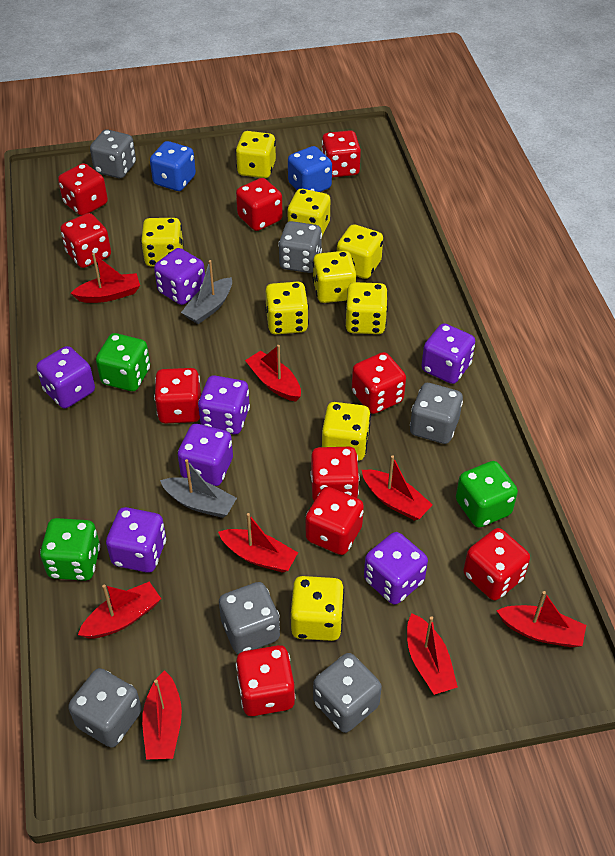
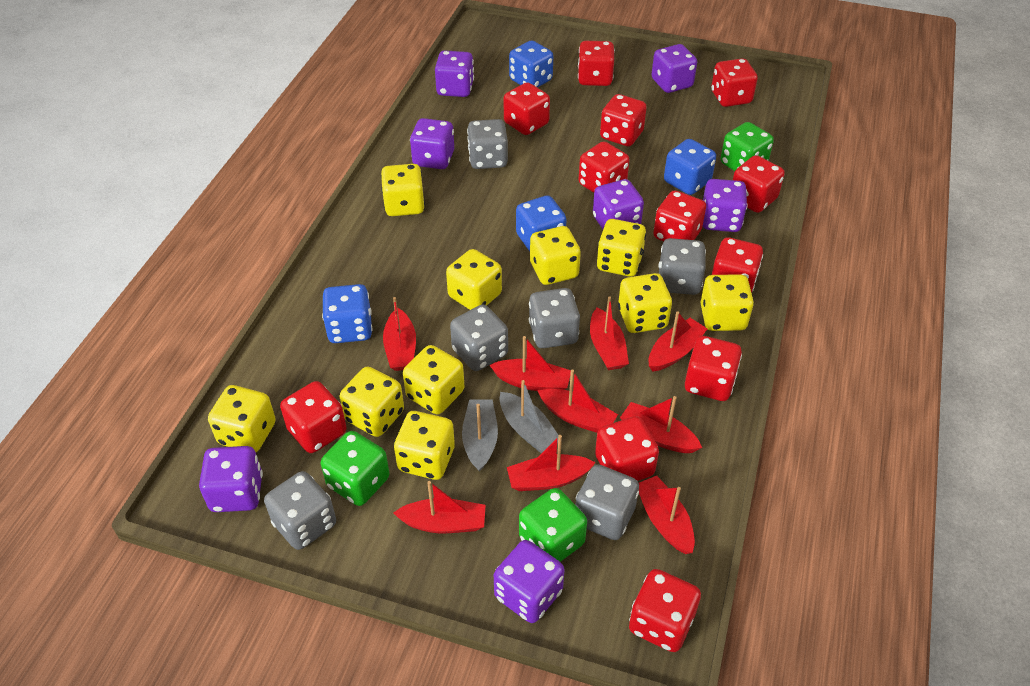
blue dice: 2 -> 4
red boat: 8 -> 9
red dice: 10 -> 12
yellow dice: 9 -> 10

